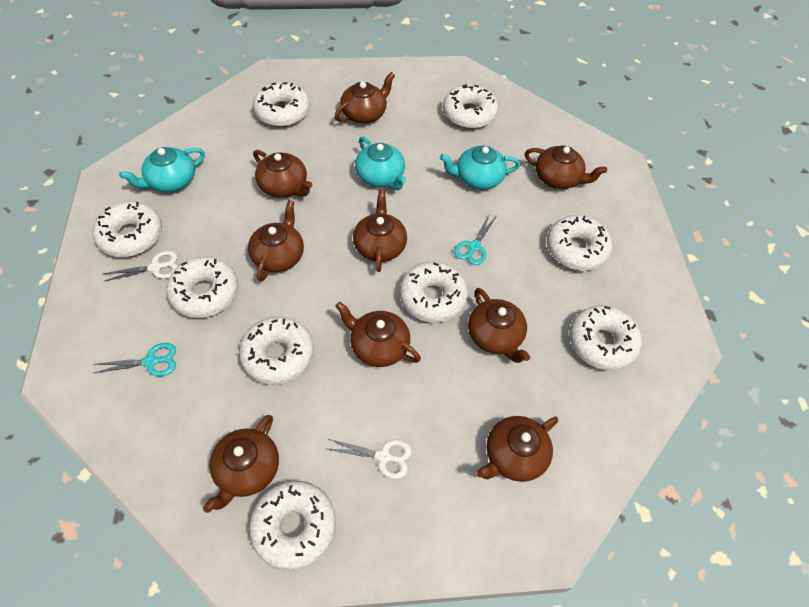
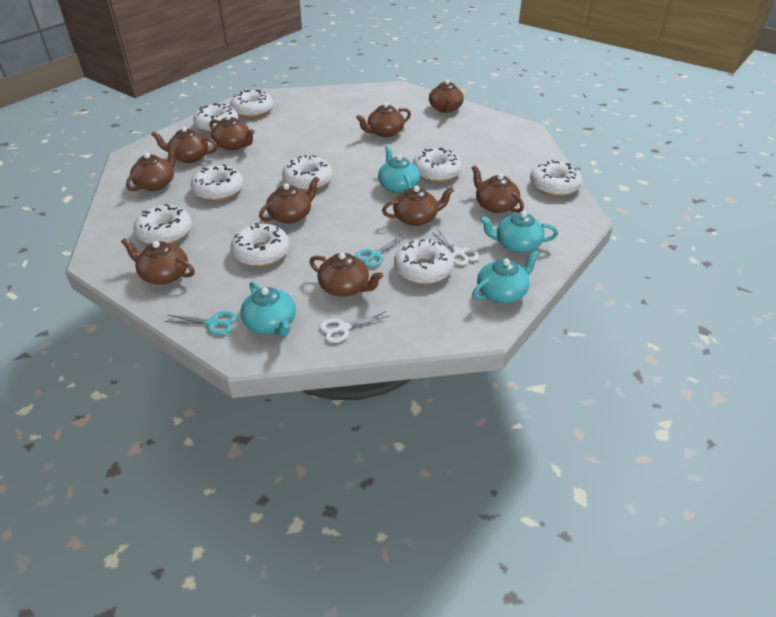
brown teapot: 9 -> 10
turquoise teapot: 3 -> 4

